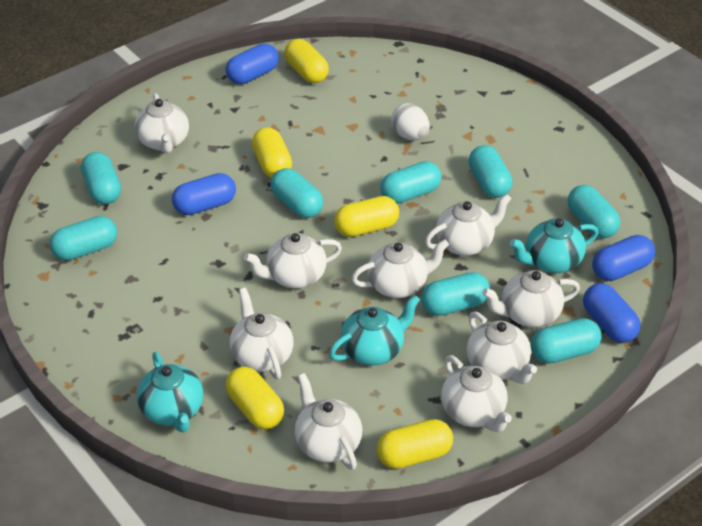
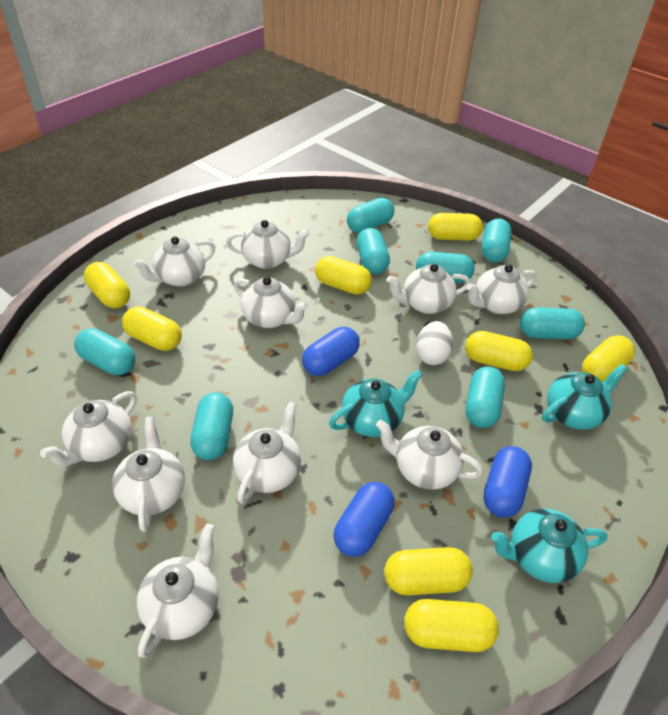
blue capsule: 4 -> 3
white teapot: 9 -> 10
yellow capsule: 5 -> 8

